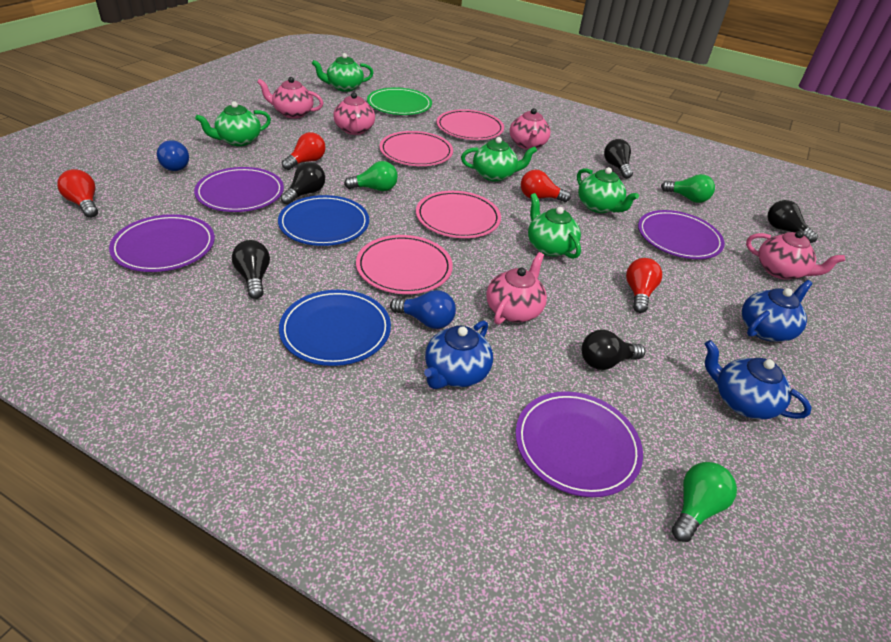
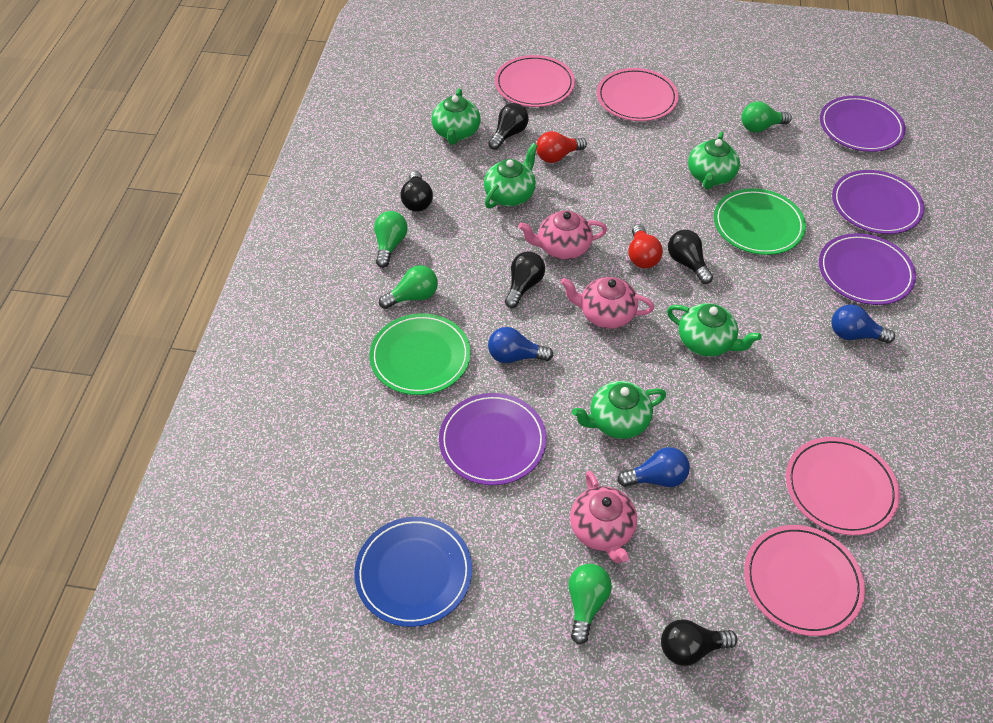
blue light bulb: 2 -> 3
blue plate: 2 -> 1
blue teapot: 3 -> 0
green light bulb: 3 -> 4
green plate: 1 -> 2
pink teapot: 5 -> 3
red light bulb: 4 -> 2

